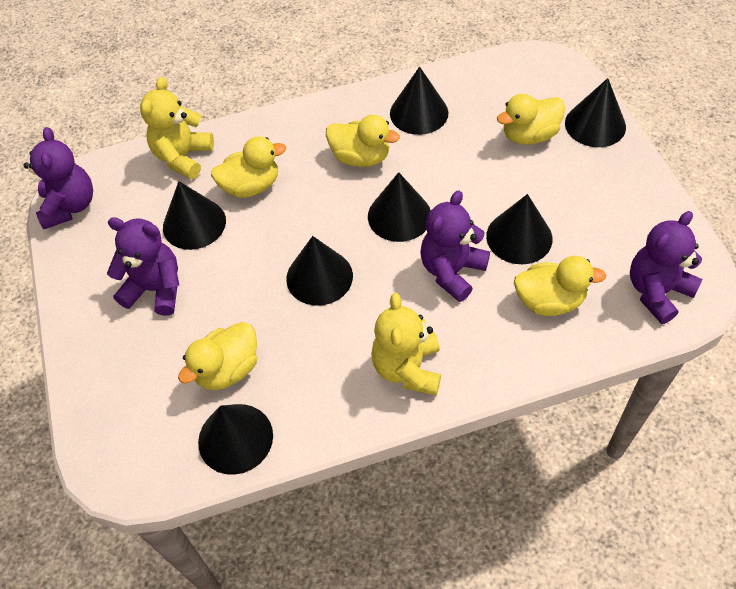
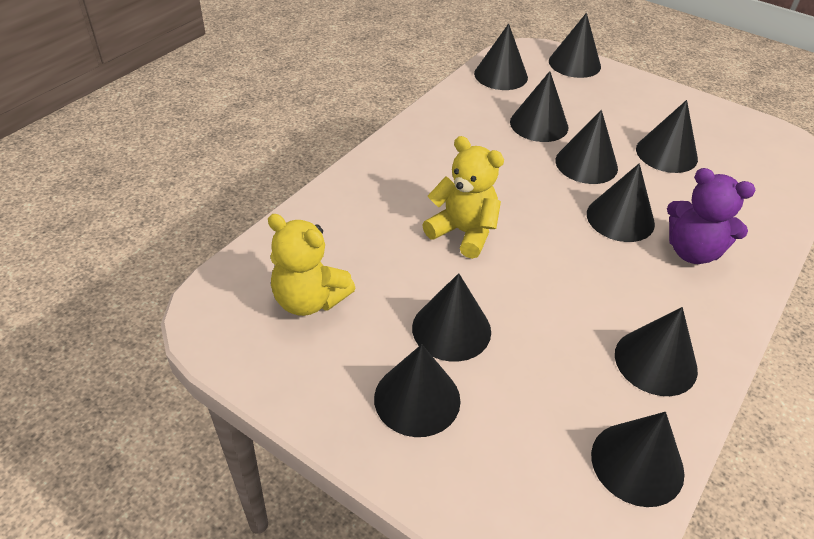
black cone: 7 -> 10
purple teddy bear: 4 -> 1
yellow duck: 5 -> 0

